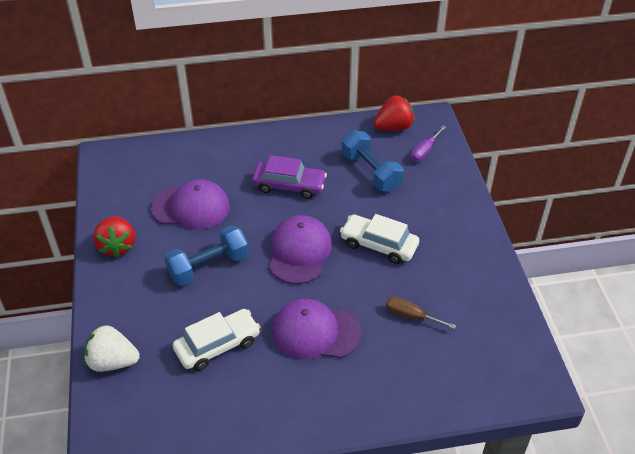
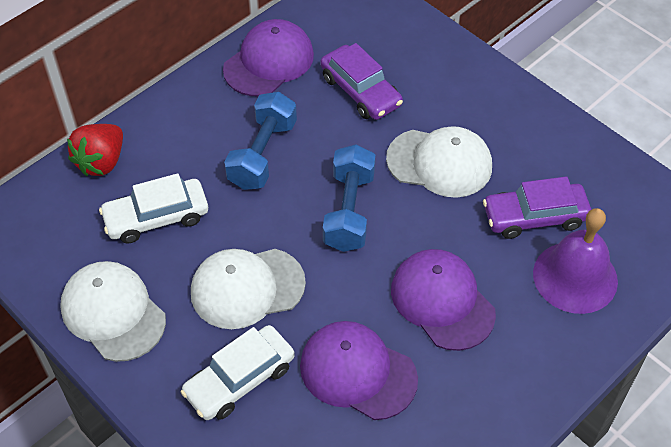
brown screwdriver: 1 -> 0
purple bell: 0 -> 1
purple car: 1 -> 2
purple screwdriver: 1 -> 0
red strawberry: 2 -> 1
white cap: 0 -> 3
white strawberry: 1 -> 0

